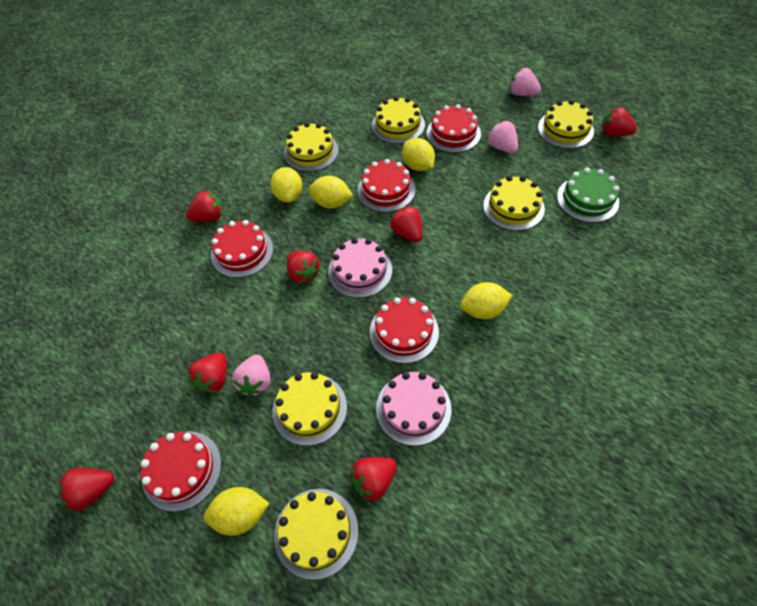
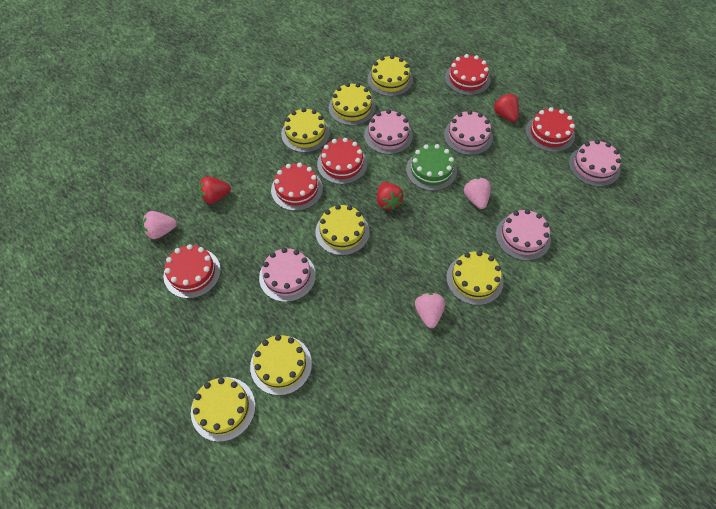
pink cake: 2 -> 5
red strawberry: 7 -> 3
yellow cake: 6 -> 7
yellow lemon: 5 -> 0

